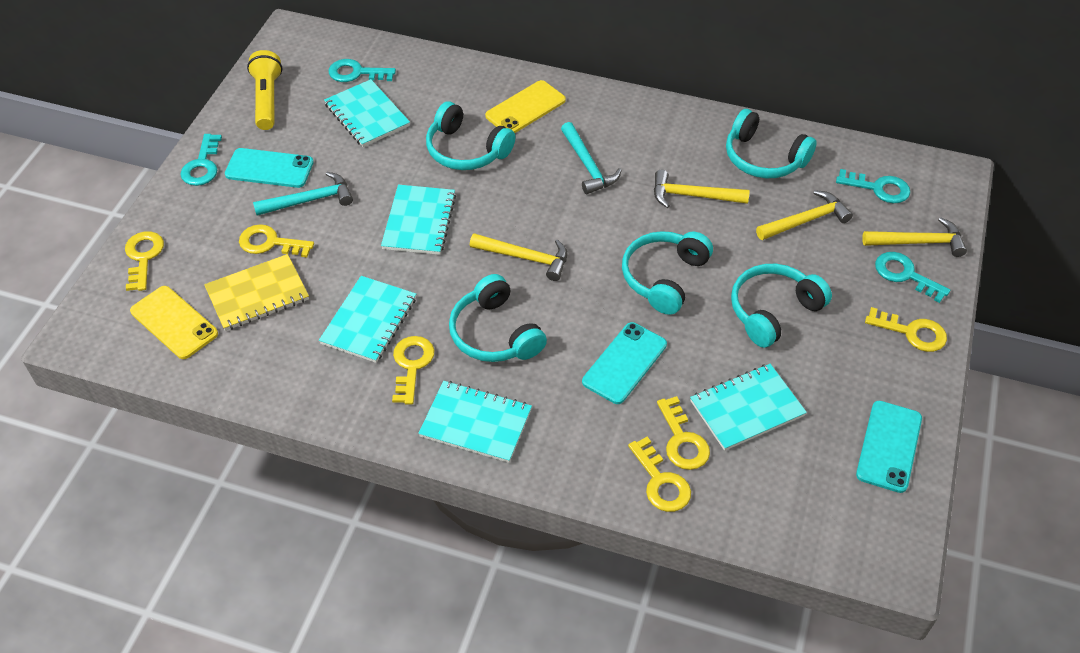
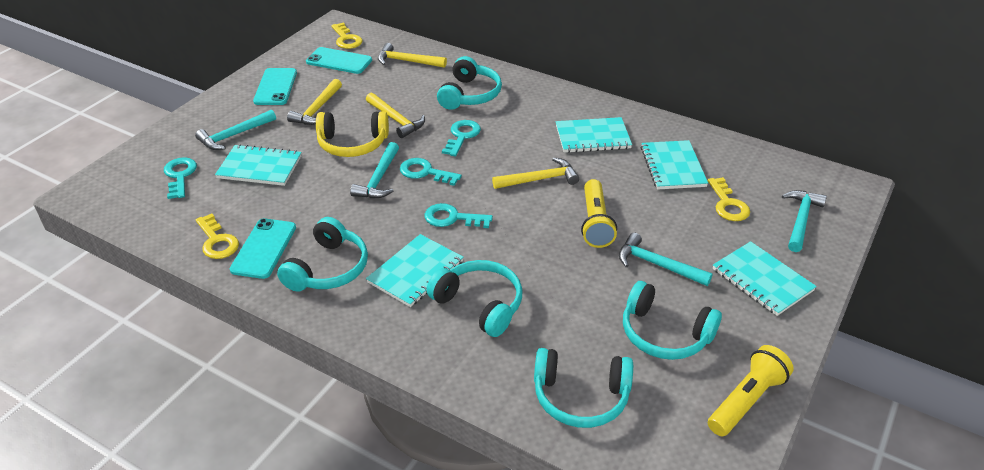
turquoise hammer: 2 -> 4
yellow flashlight: 1 -> 2
yellow headphones: 0 -> 1
yellow key: 6 -> 3
yellow notebook: 1 -> 0
yellow phone: 2 -> 0

